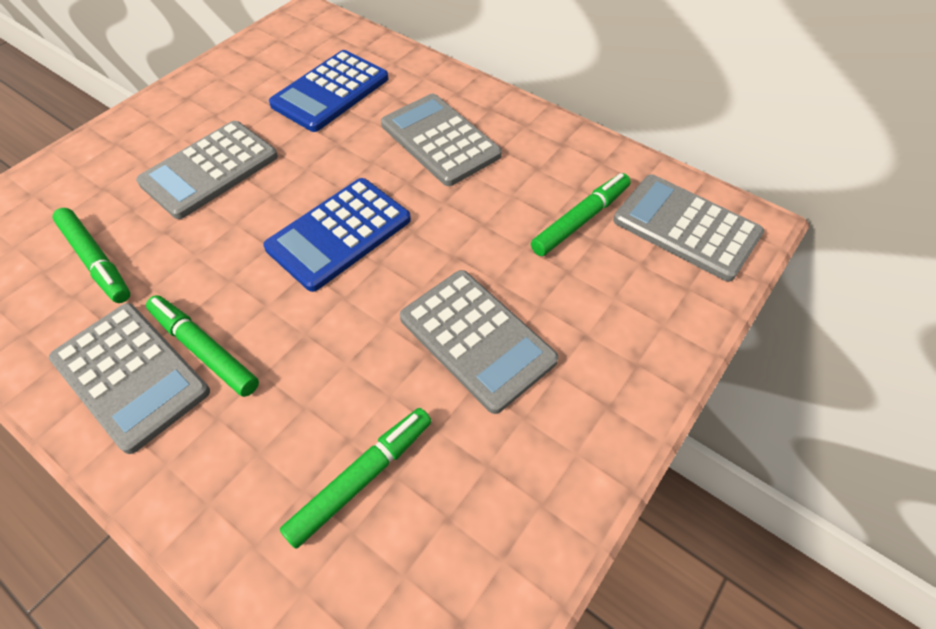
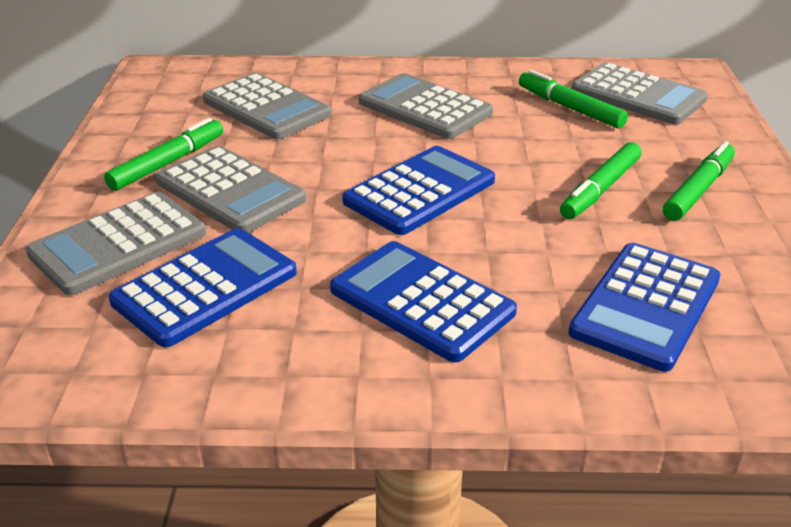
blue calculator: 2 -> 4

